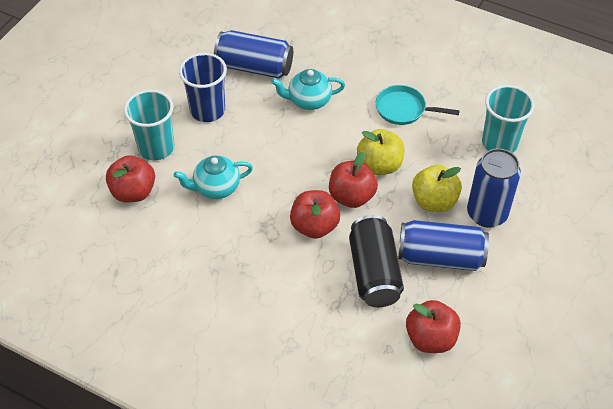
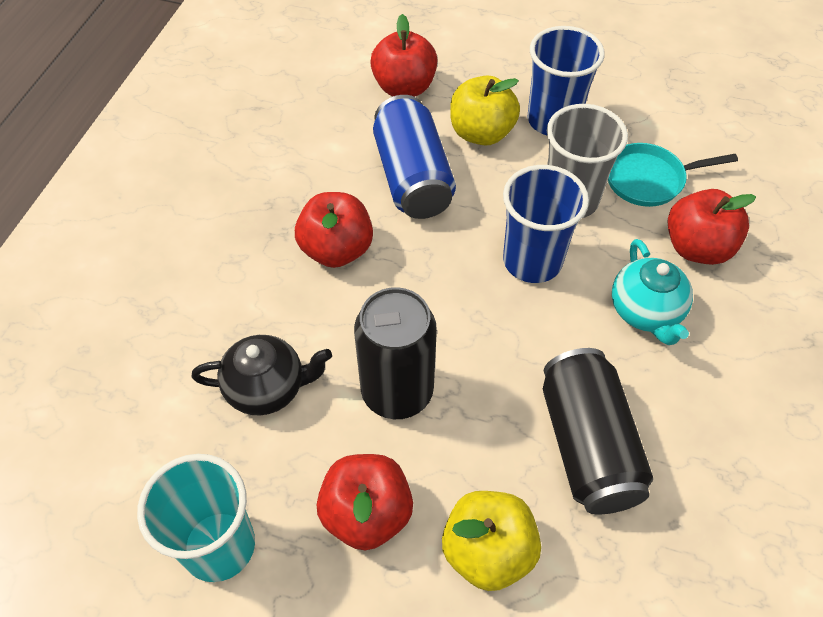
black can: 1 -> 2
black teapot: 0 -> 1
blue can: 3 -> 1
blue cup: 1 -> 2
grey cup: 0 -> 1
turquoise cup: 2 -> 1
turquoise teapot: 2 -> 1

